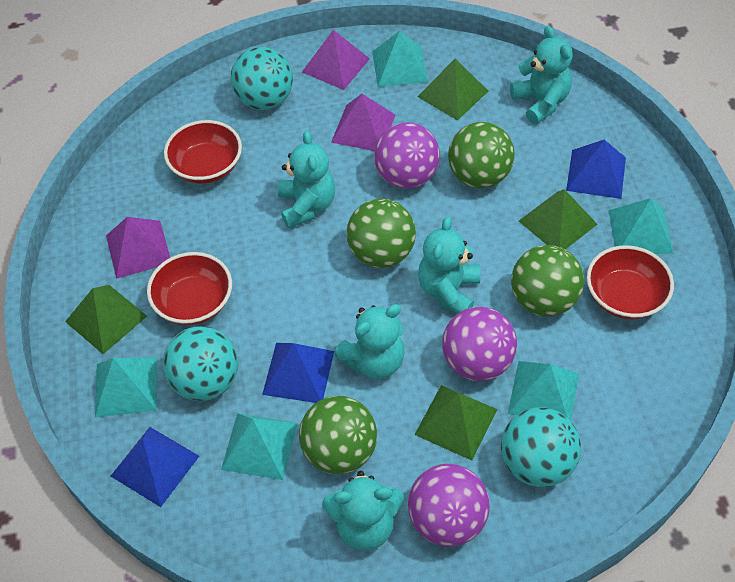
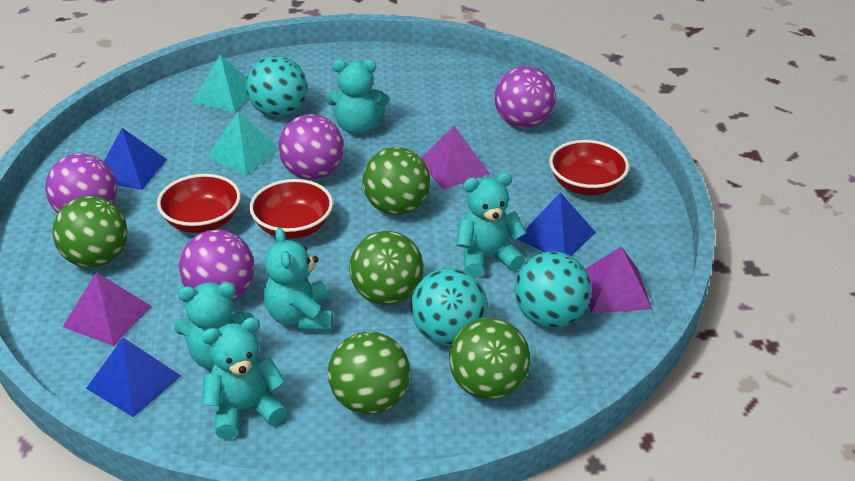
green ball: 4 -> 5
green pyramid: 4 -> 0
purple ball: 3 -> 4
turquoise pyramid: 5 -> 2

